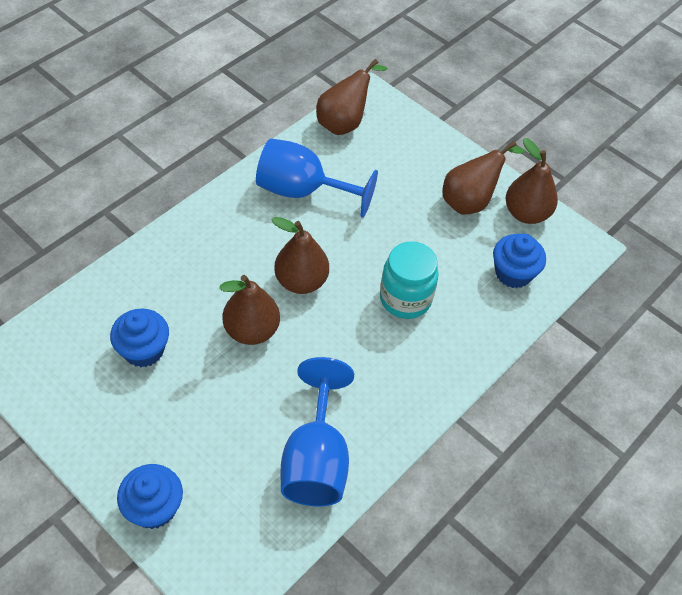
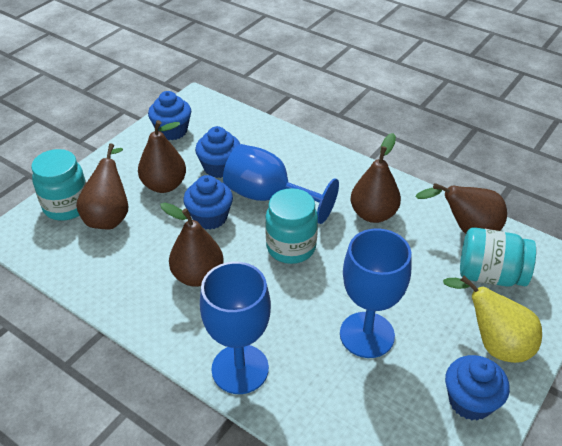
blue cupcake: 3 -> 4
blue goblet: 2 -> 3
turquoise jar: 1 -> 3
yellow pear: 0 -> 1

